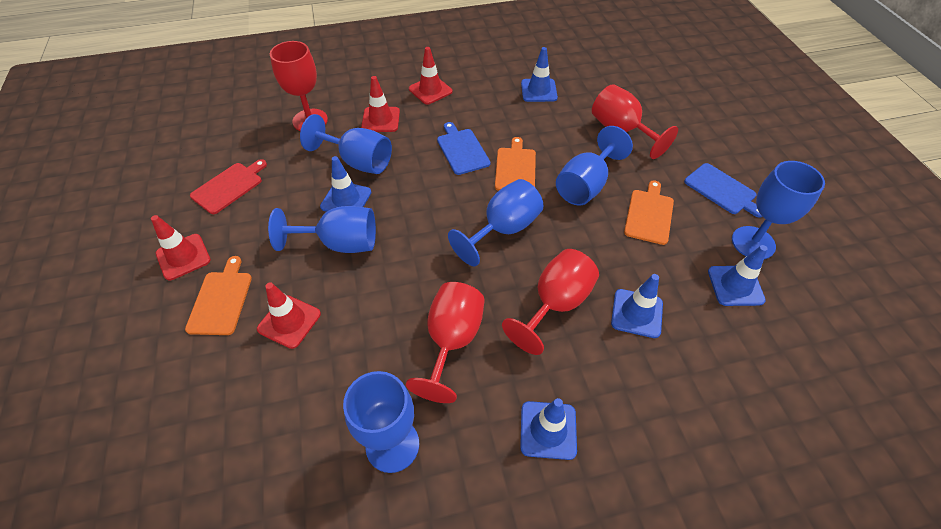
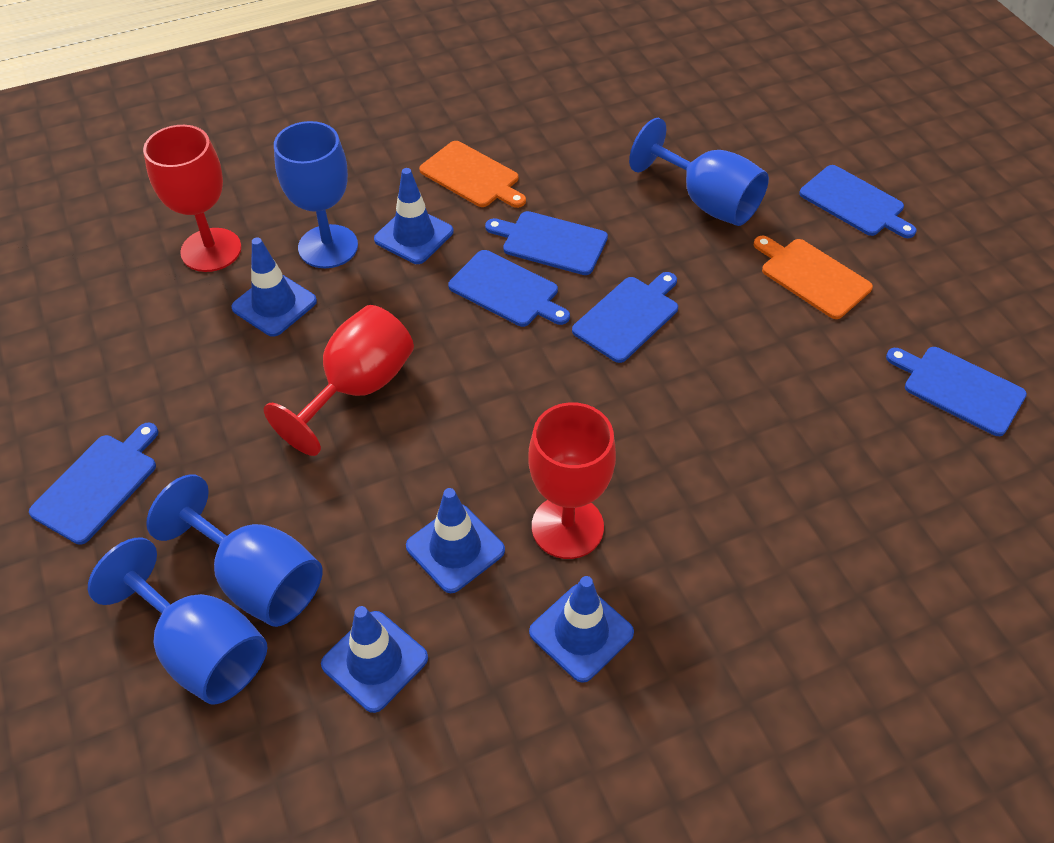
blue cutting board: 2 -> 6
blue goblet: 6 -> 4
orange cutting board: 3 -> 2
red cutting board: 1 -> 0
red goblet: 4 -> 3
red traffic cone: 4 -> 0

